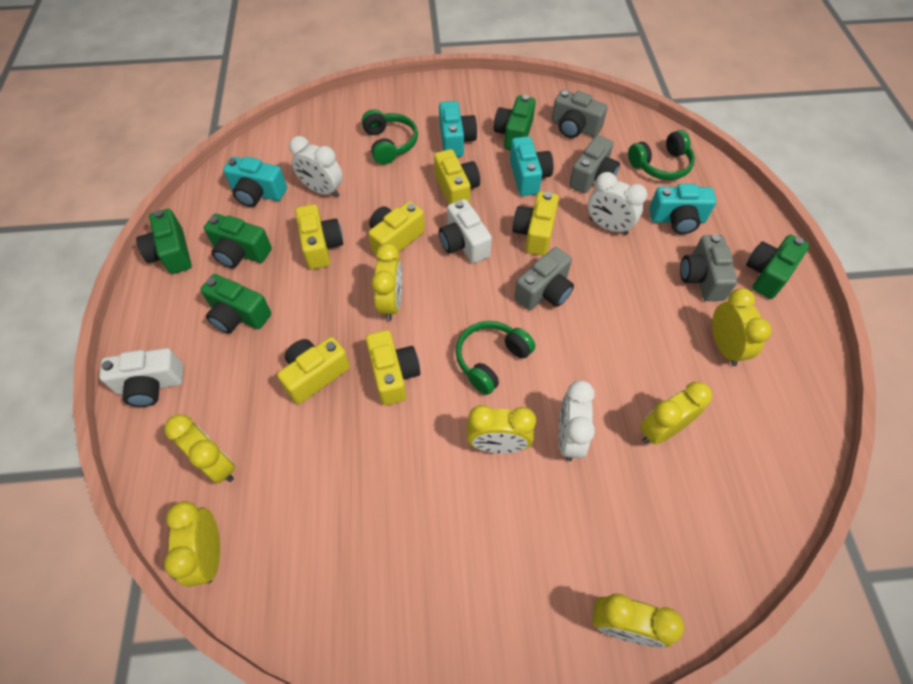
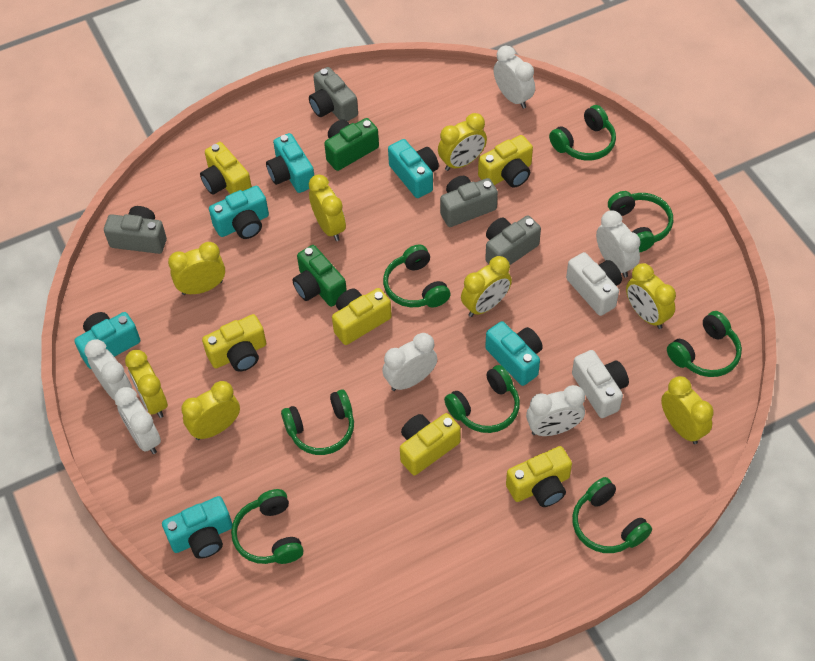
green camera: 5 -> 2
green headphones: 3 -> 8
turquoise camera: 4 -> 6
white clock: 3 -> 6
yellow clock: 7 -> 8

